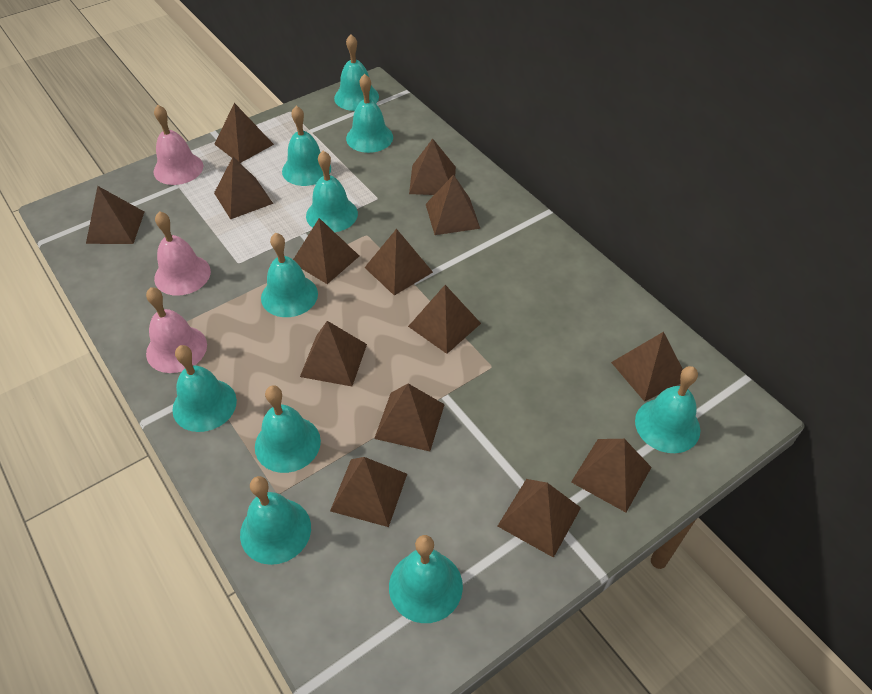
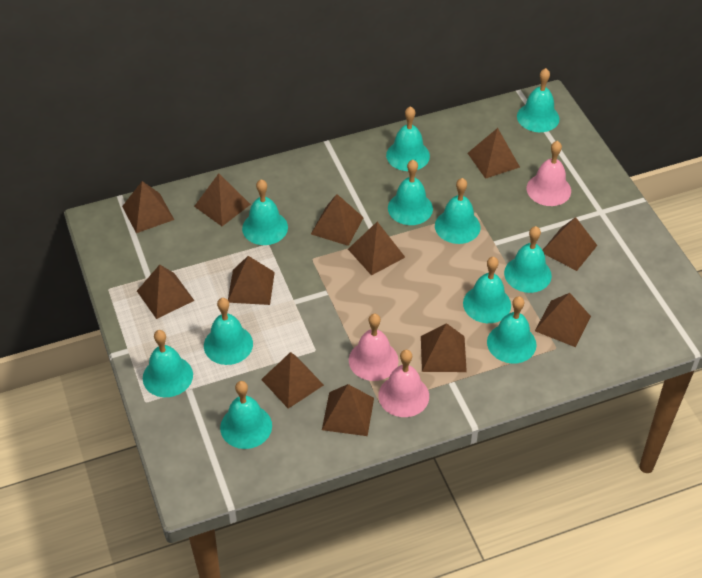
brown pyramid: 14 -> 12
turquoise bell: 10 -> 11

